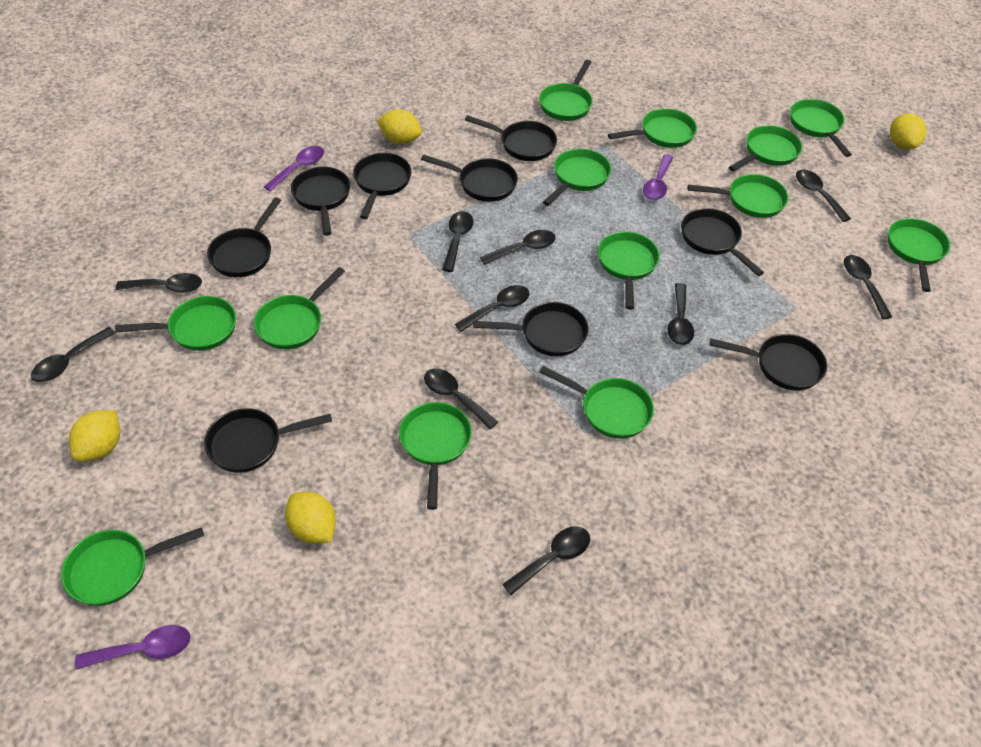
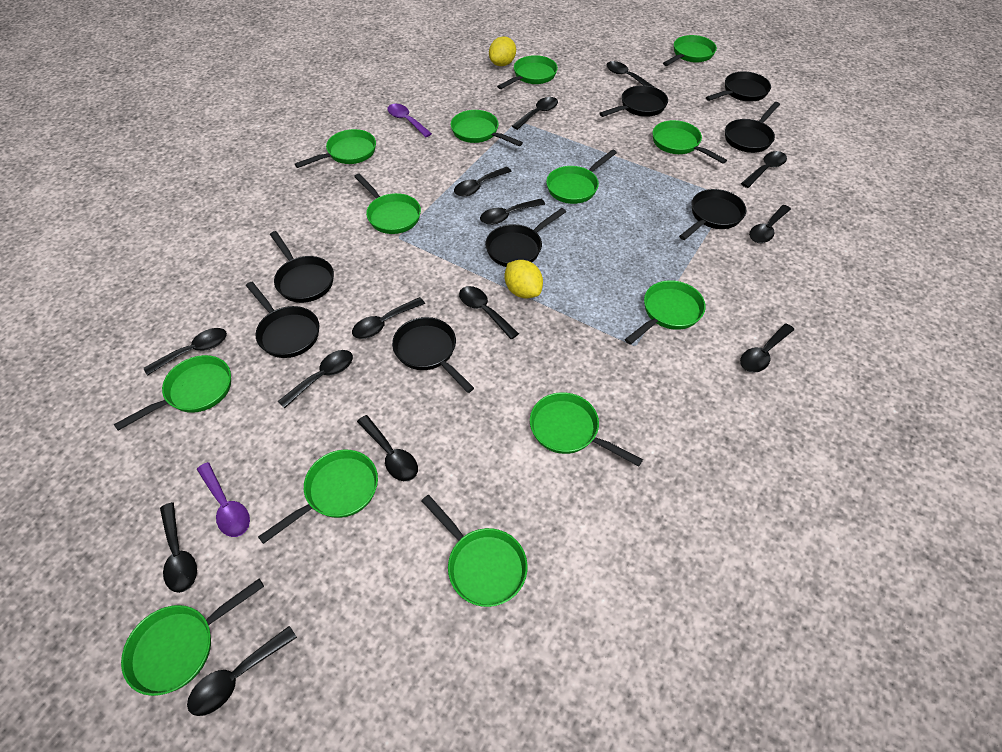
black pan: 9 -> 8
black spoon: 10 -> 14
purple spoon: 3 -> 2
yellow lemon: 4 -> 2

